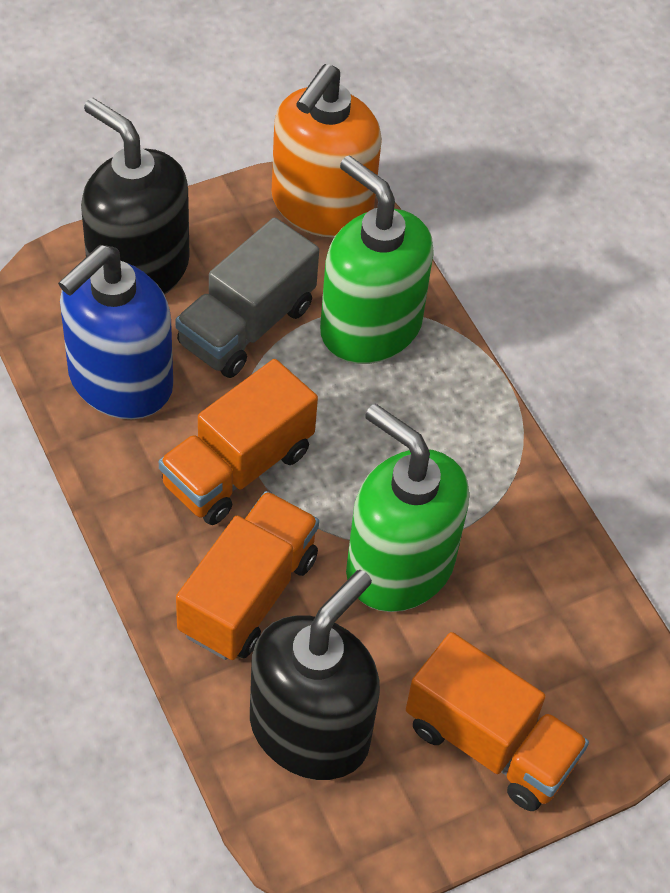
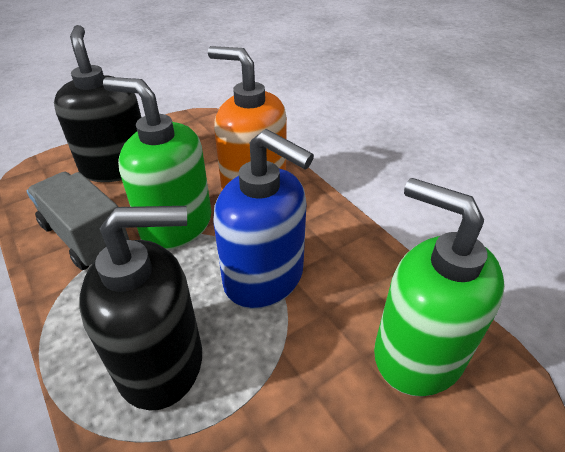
orange truck: 3 -> 0

